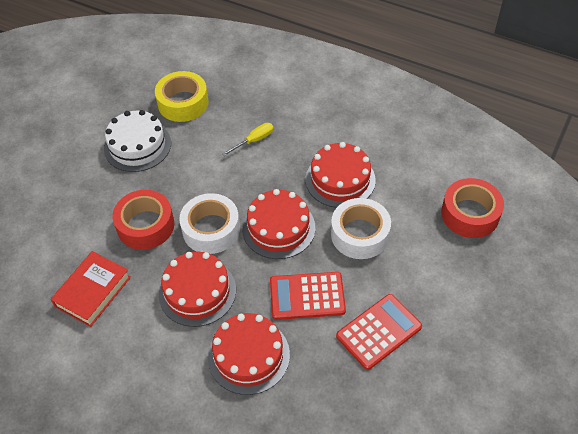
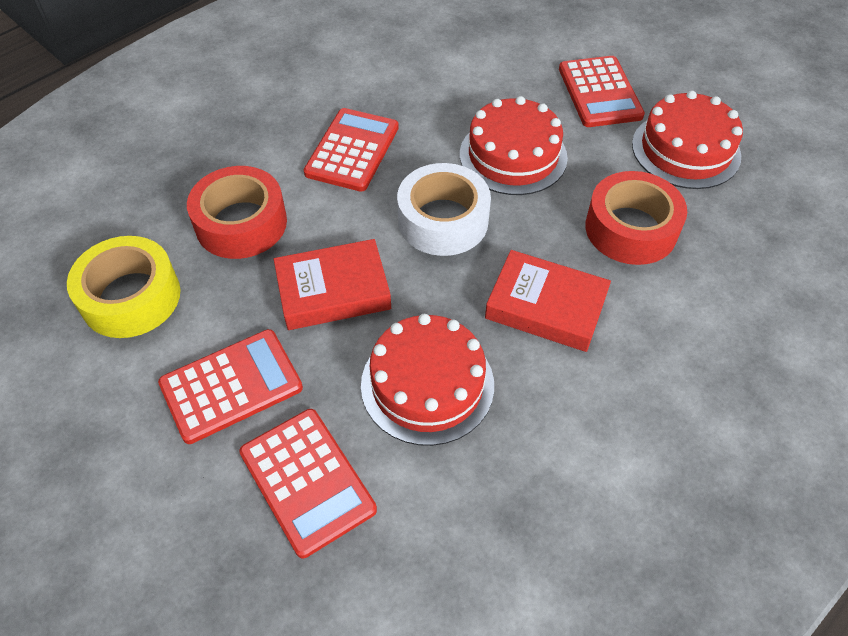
red book: 1 -> 2
red cake: 4 -> 3
red calculator: 2 -> 4
white cake: 1 -> 0
white tape: 2 -> 1
yellow screwdriver: 1 -> 0

